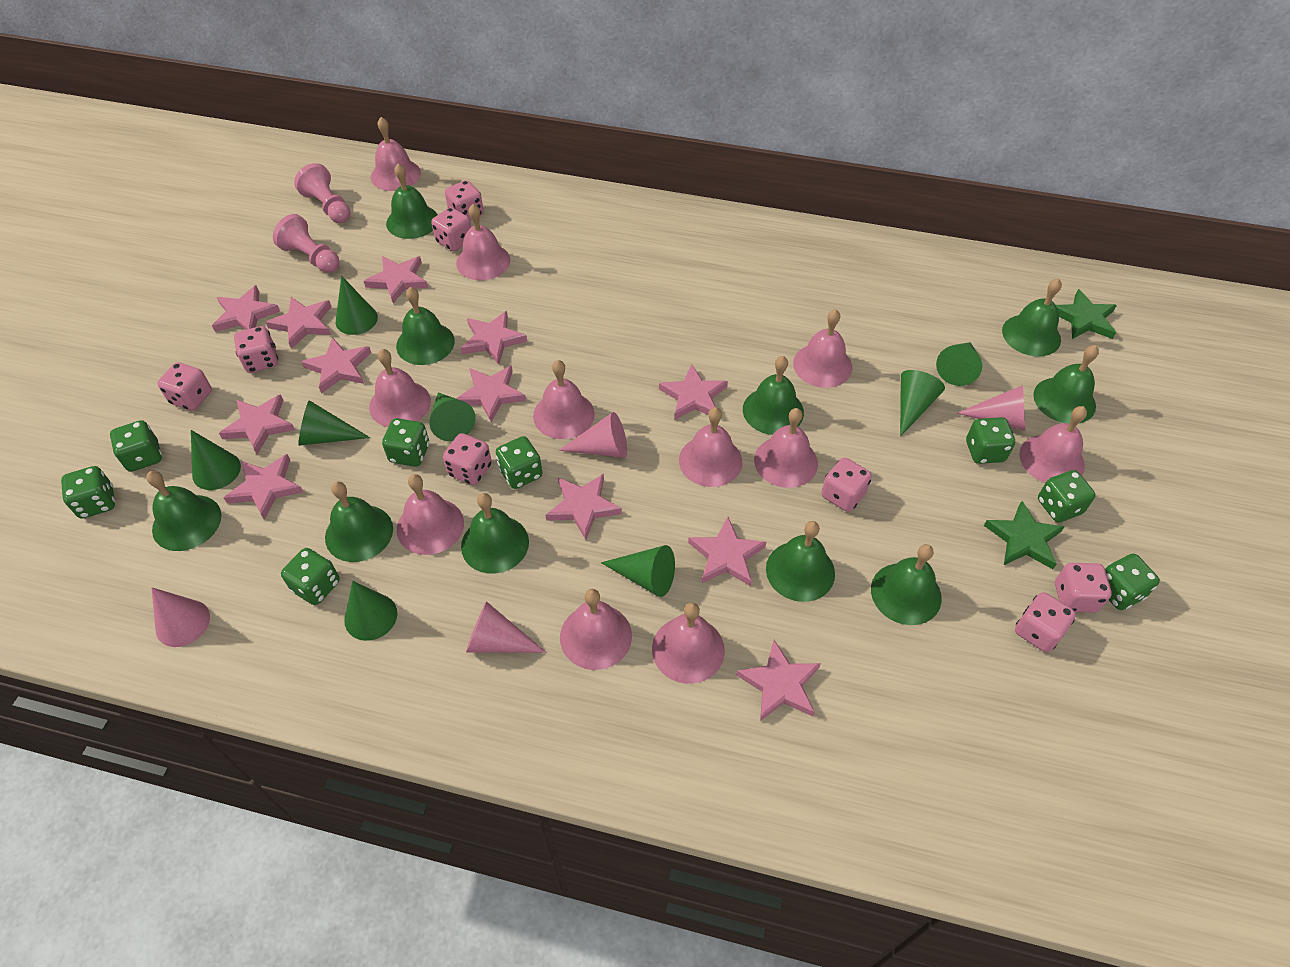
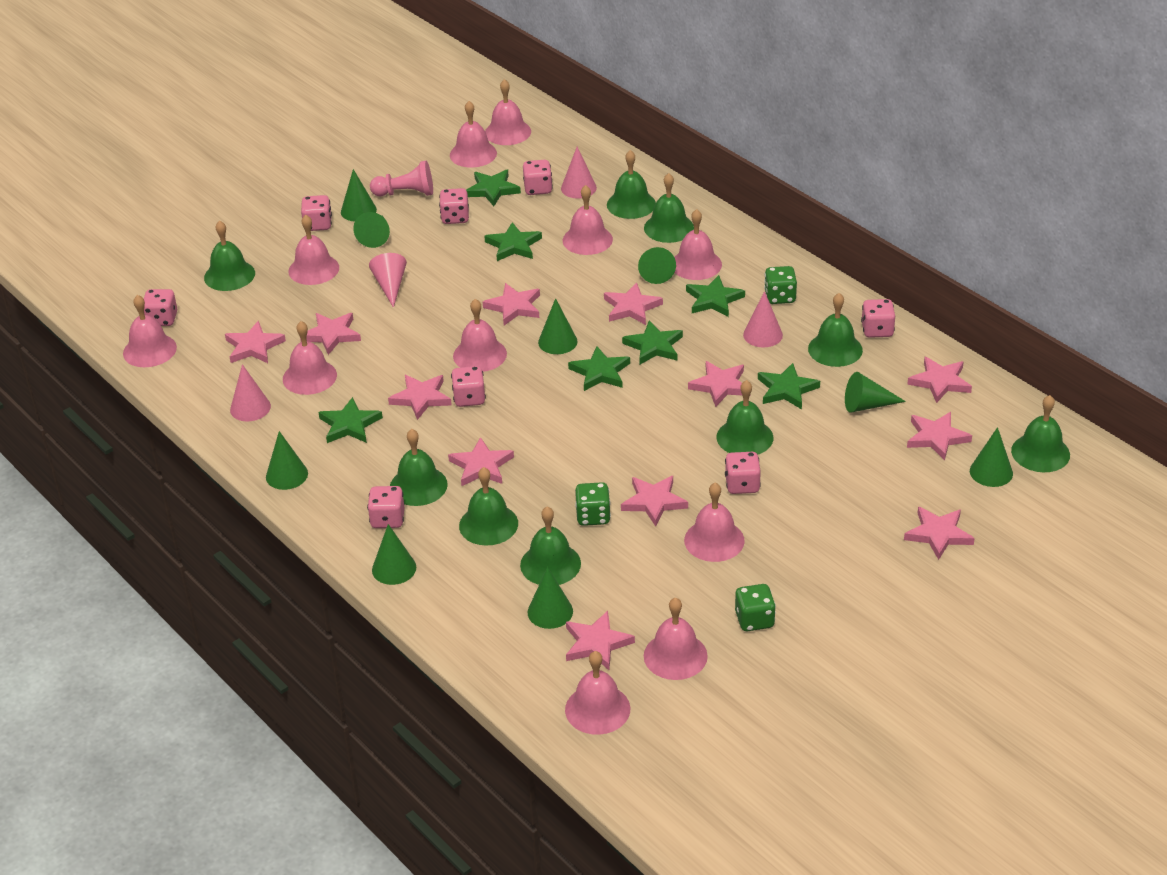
green bell: 10 -> 9
green cone: 8 -> 9
green dice: 8 -> 3
green star: 2 -> 7
pink pawn: 2 -> 1

